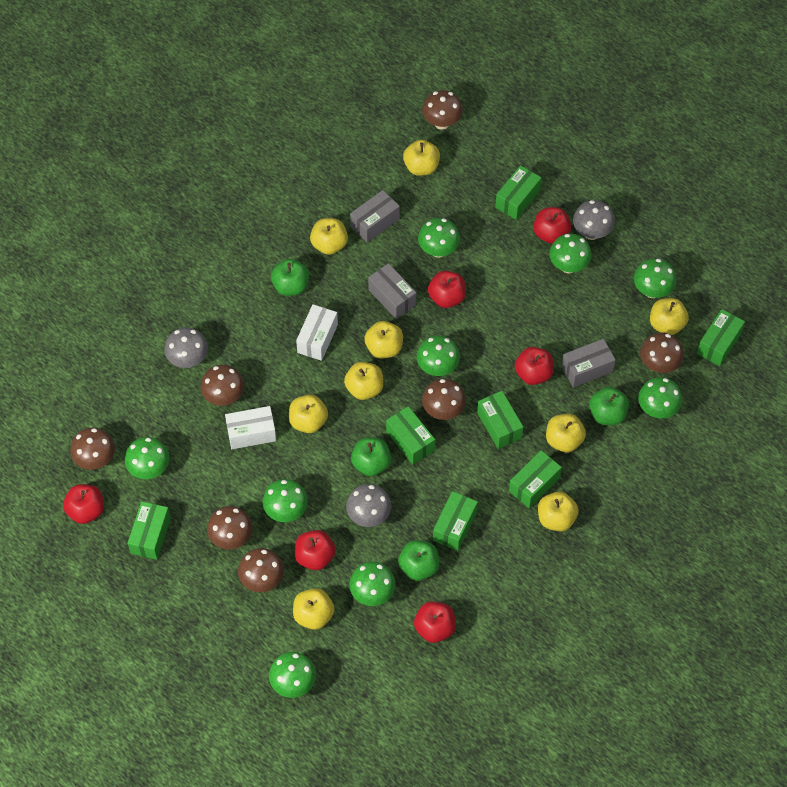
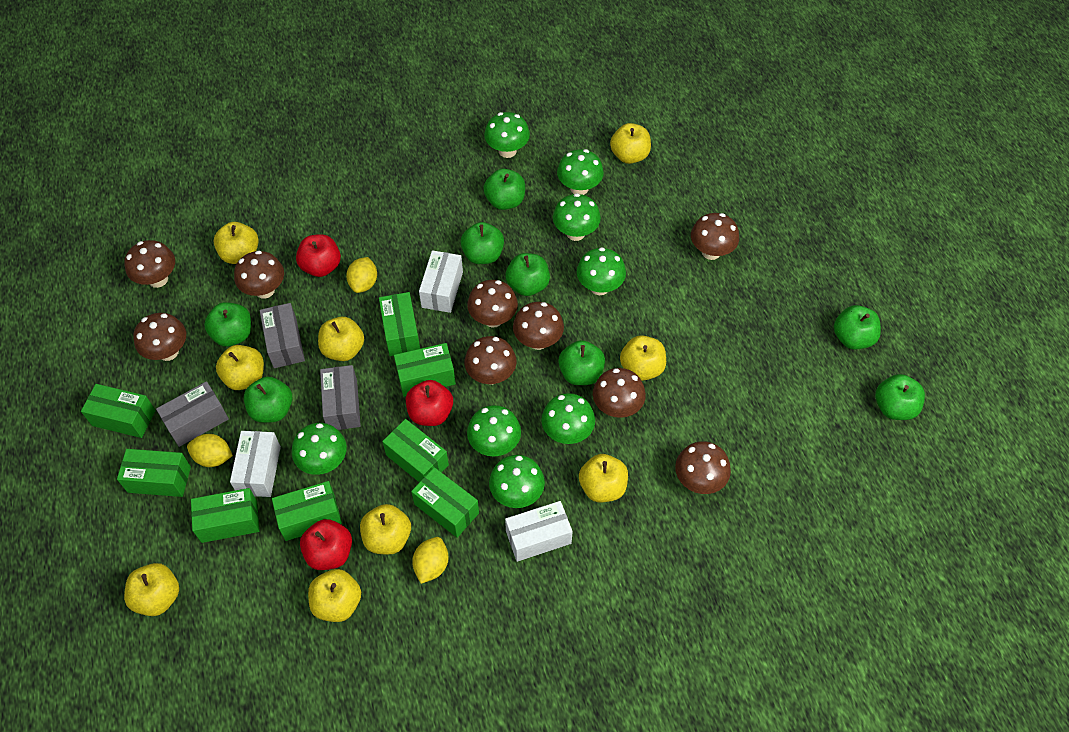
brown mushroom: 7 -> 9
green apple: 4 -> 8
green box: 7 -> 8
green mushroom: 9 -> 8
grey mushroom: 3 -> 0
red apple: 6 -> 3
white box: 2 -> 3
yellow lemon: 0 -> 3

